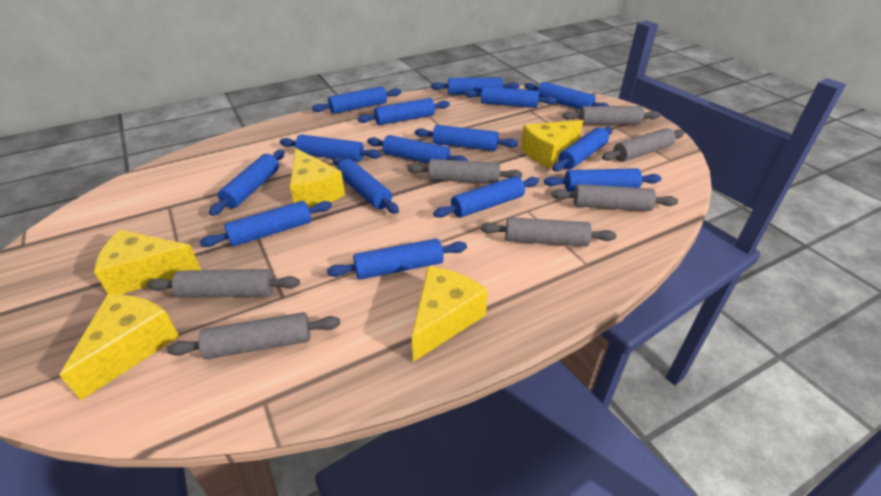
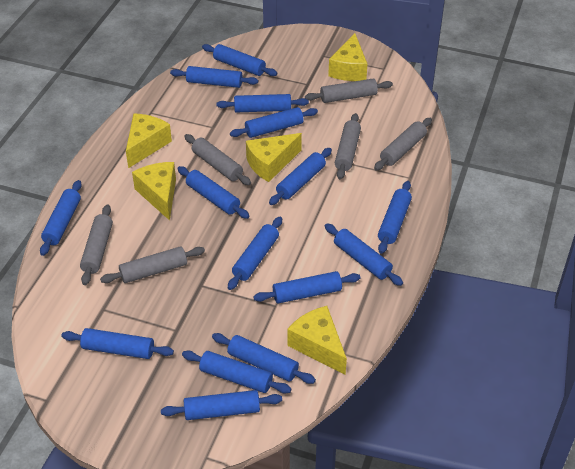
grey rolling pin: 7 -> 6

